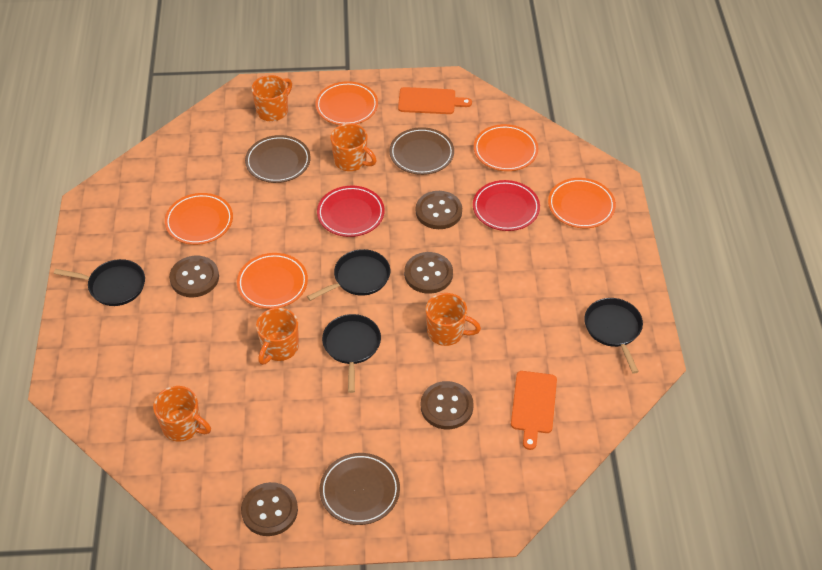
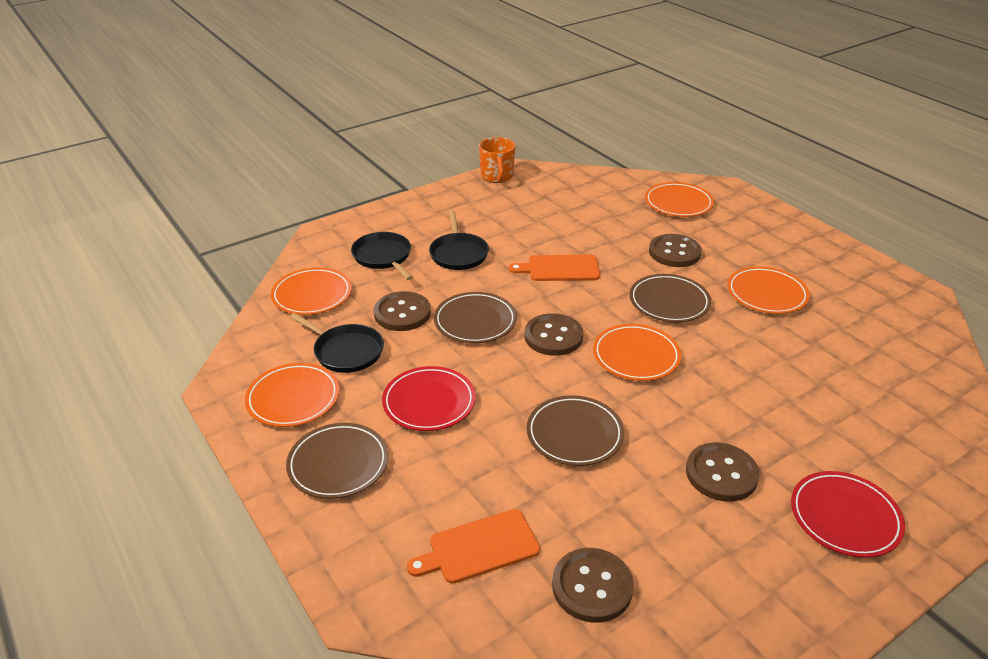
black pan: 4 -> 3
brown plate: 3 -> 4
orange mug: 5 -> 1

